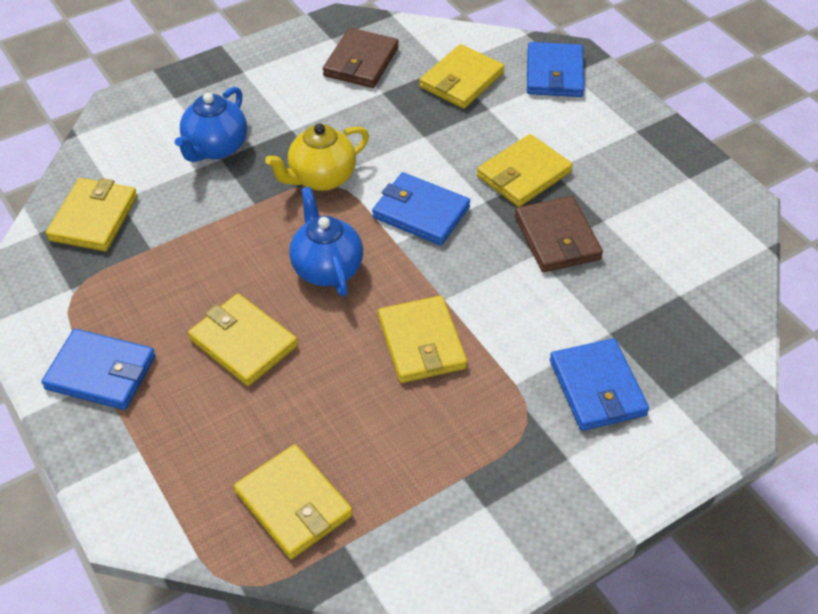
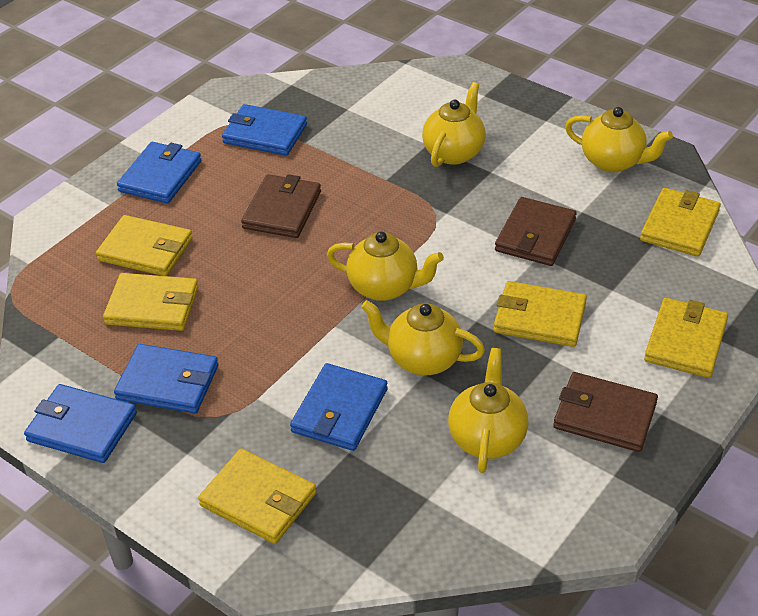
blue teapot: 2 -> 0
blue wallet: 4 -> 5
brown wallet: 2 -> 3
yellow teapot: 1 -> 5

